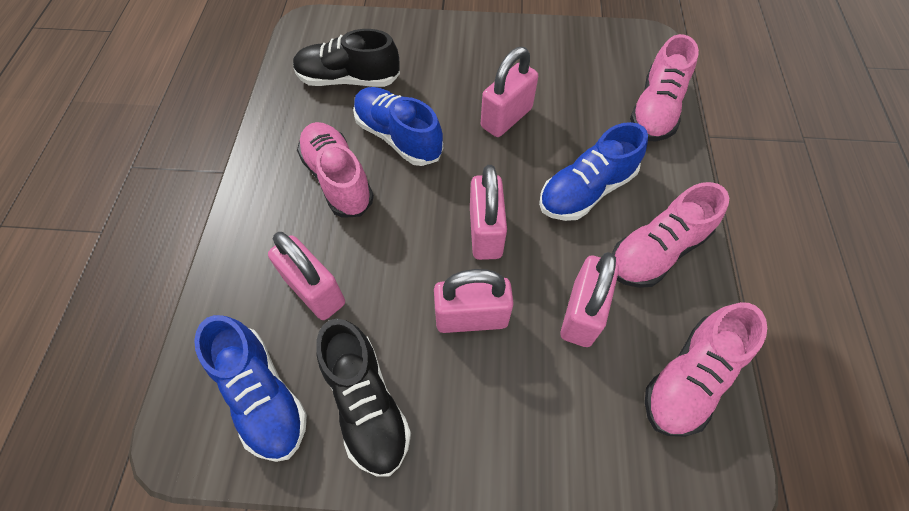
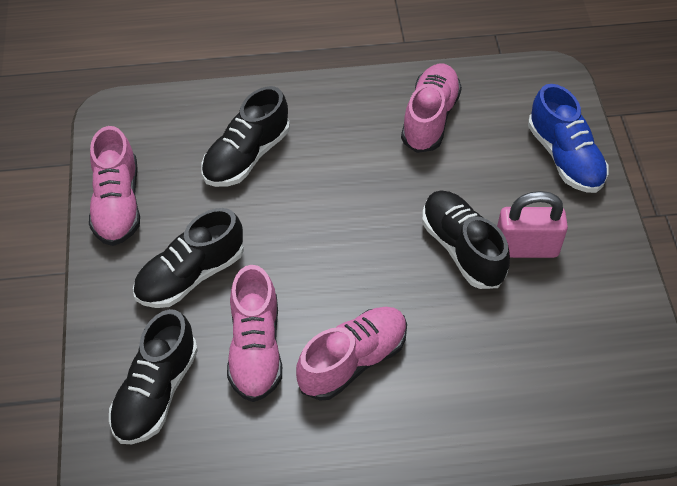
black shoe: 2 -> 4
blue shoe: 3 -> 1
pink padlock: 5 -> 1

